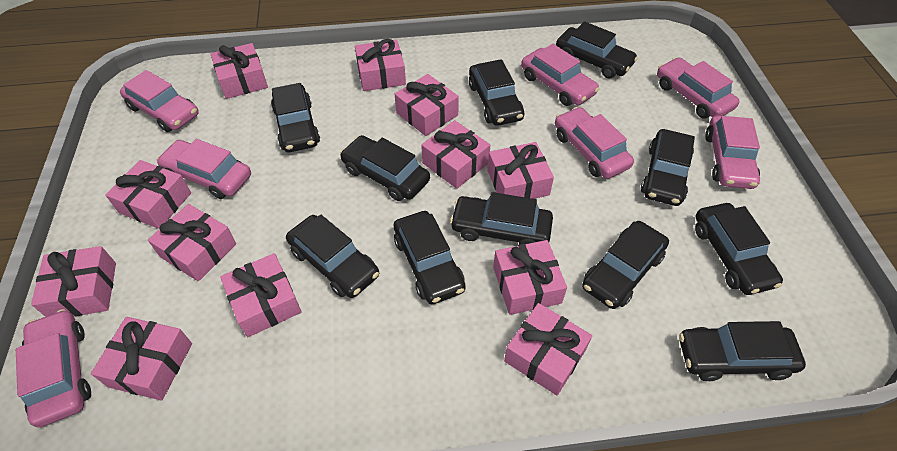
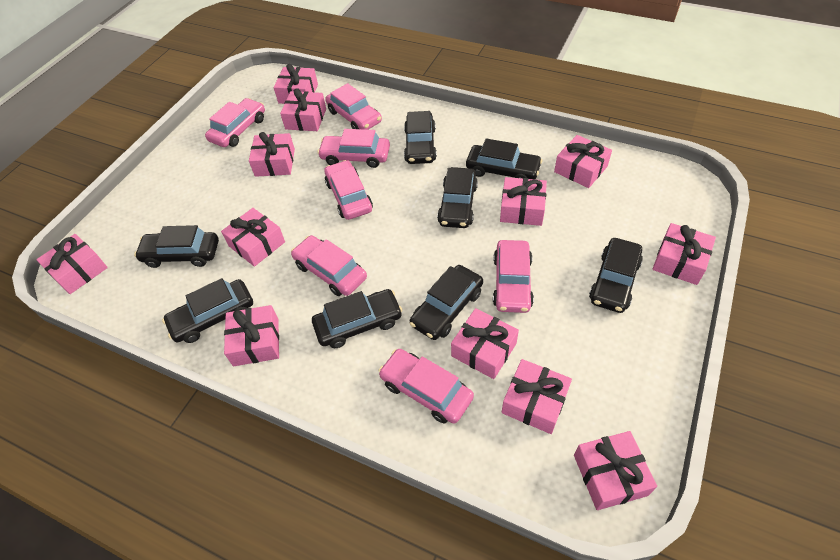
black car: 11 -> 8

